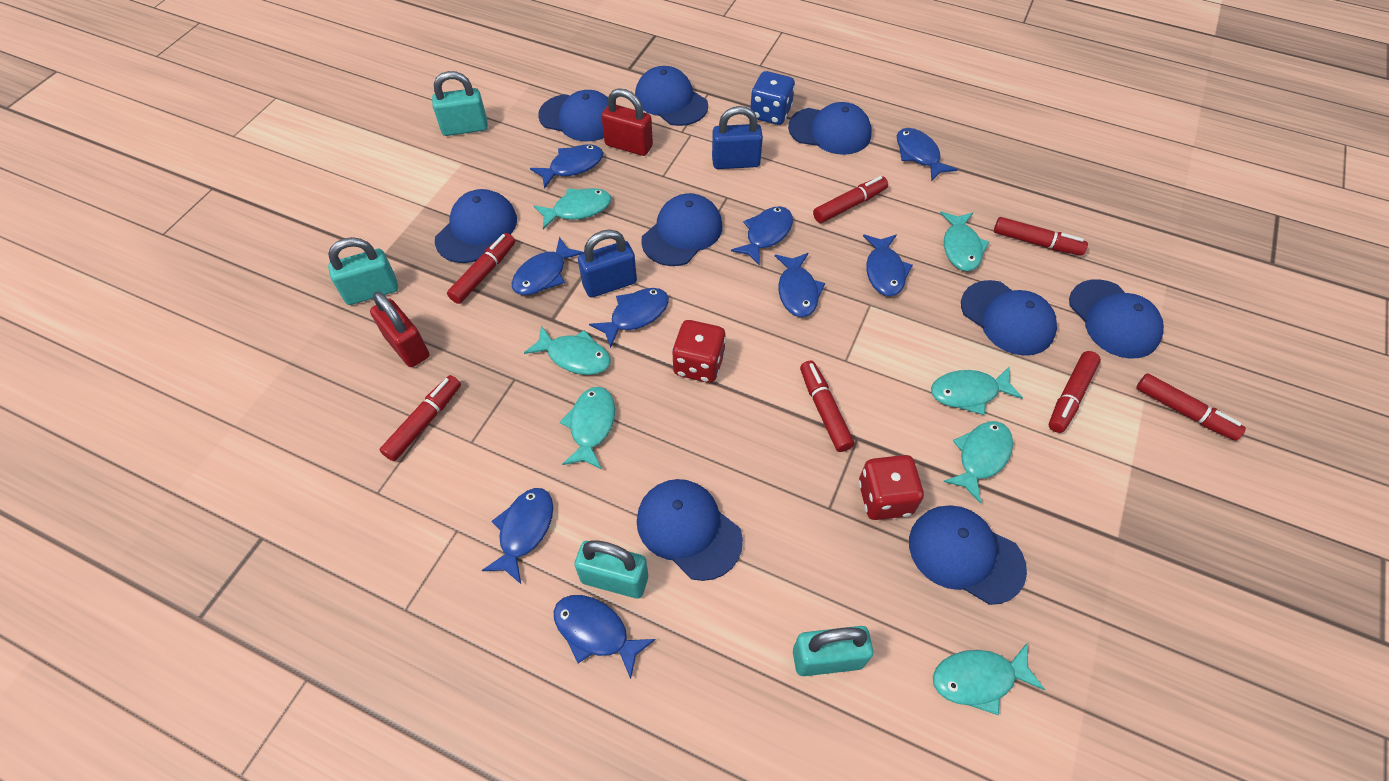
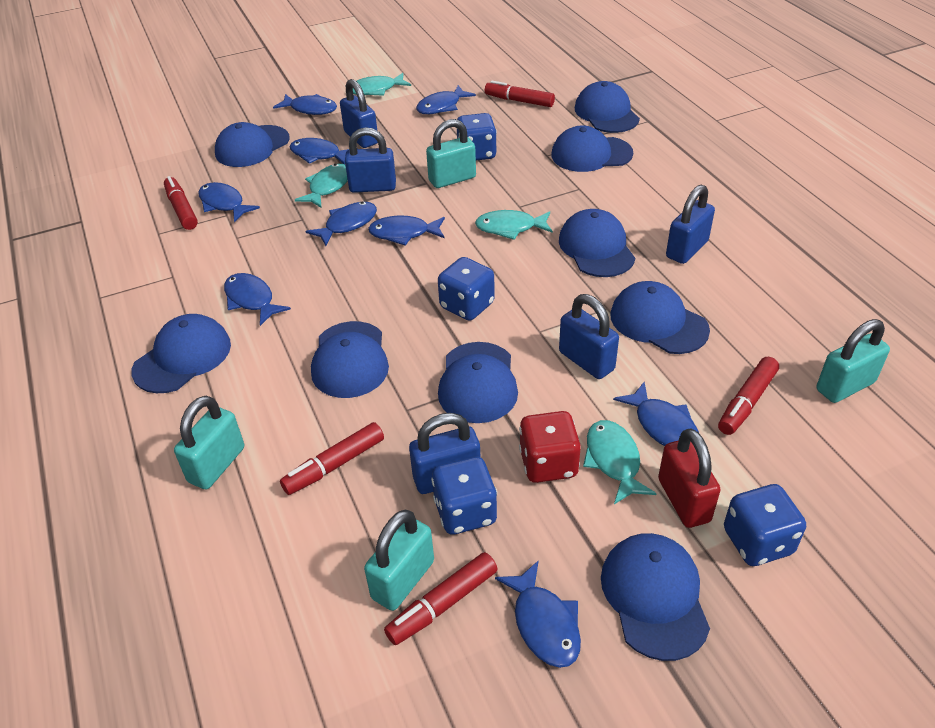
blue dice: 1 -> 4
blue padlock: 2 -> 5
red dice: 2 -> 1
red marker: 7 -> 5
red padlock: 2 -> 1
turquoise fish: 7 -> 4

